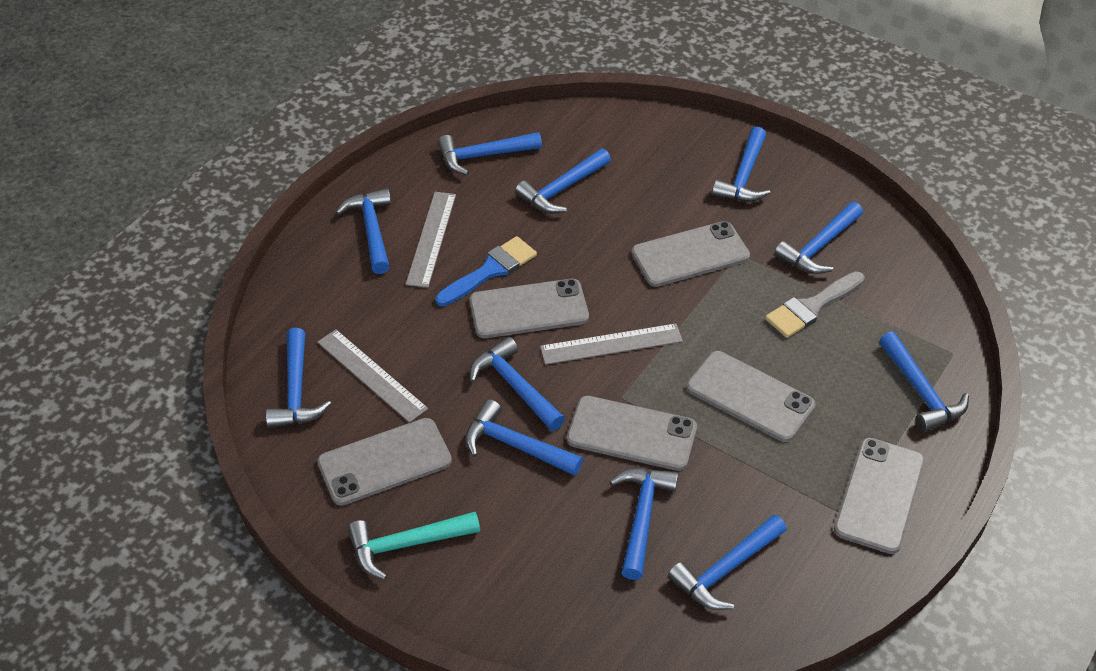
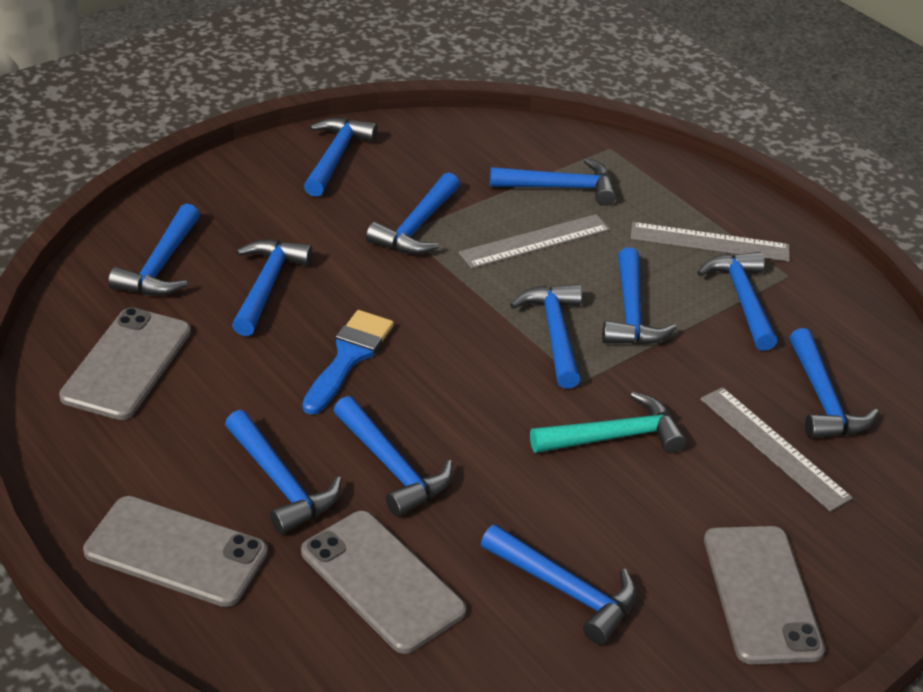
blue hammer: 11 -> 12
grey brush: 1 -> 0
grey phone: 6 -> 4

